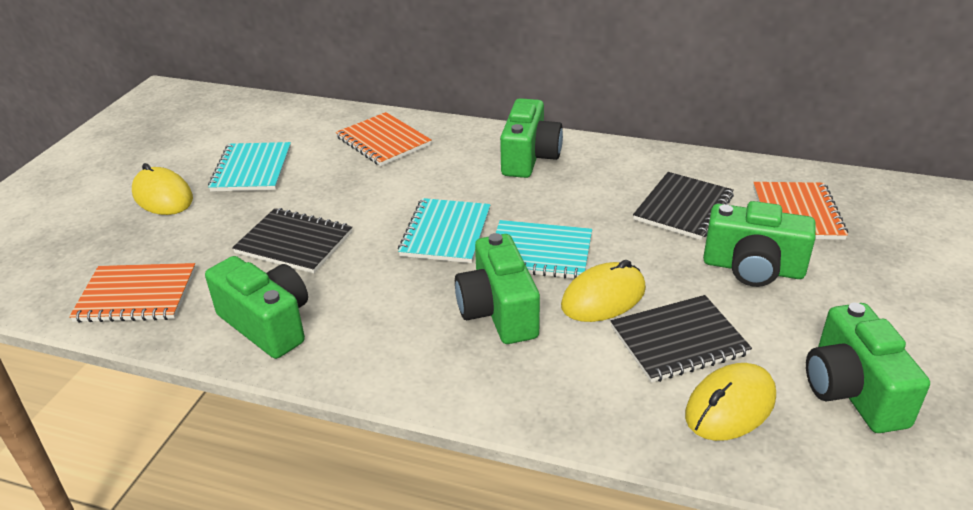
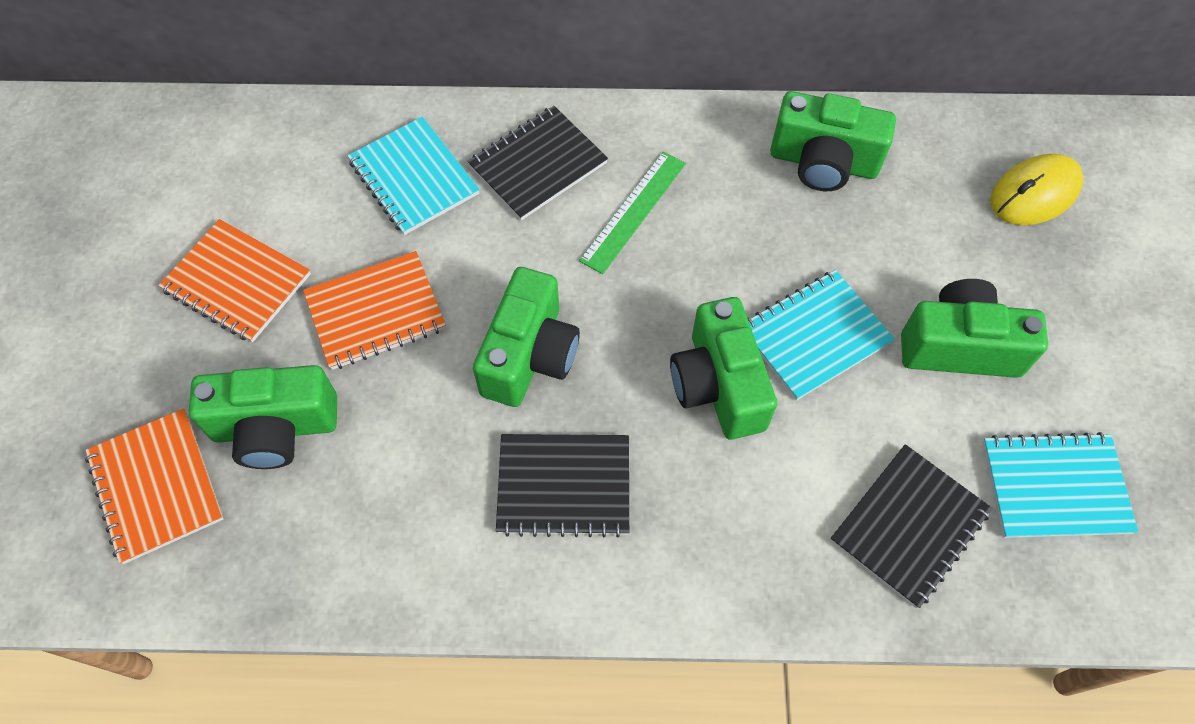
green ruler: 0 -> 1
yellow mouse: 3 -> 1

